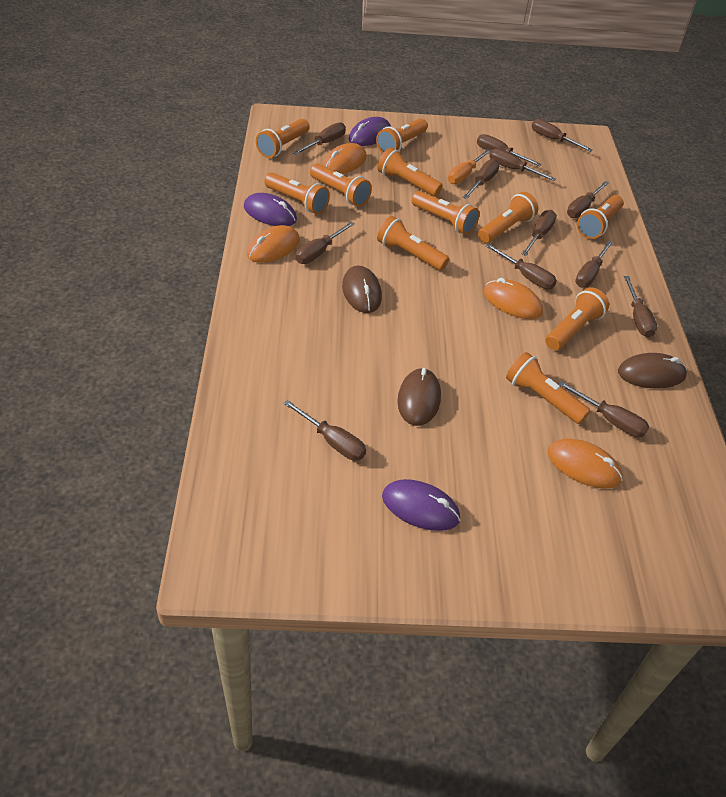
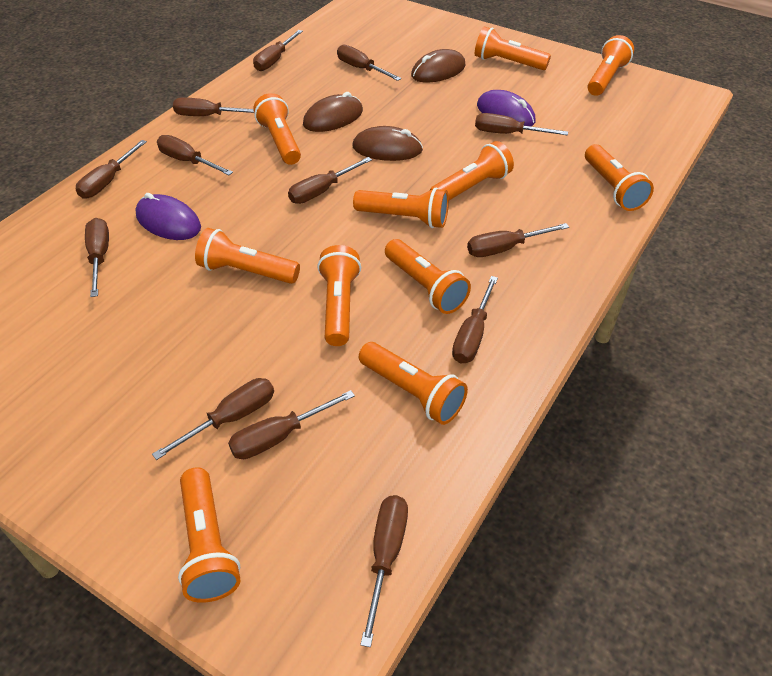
orange mouse: 4 -> 0
orange screwdriver: 1 -> 0
purple mouse: 3 -> 2

